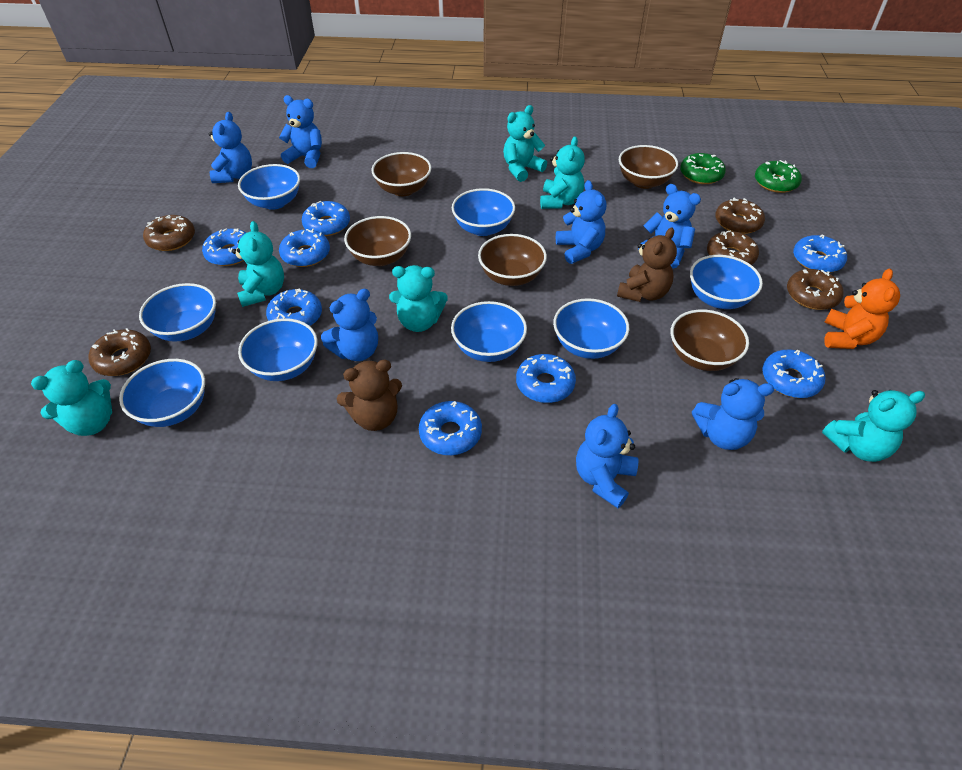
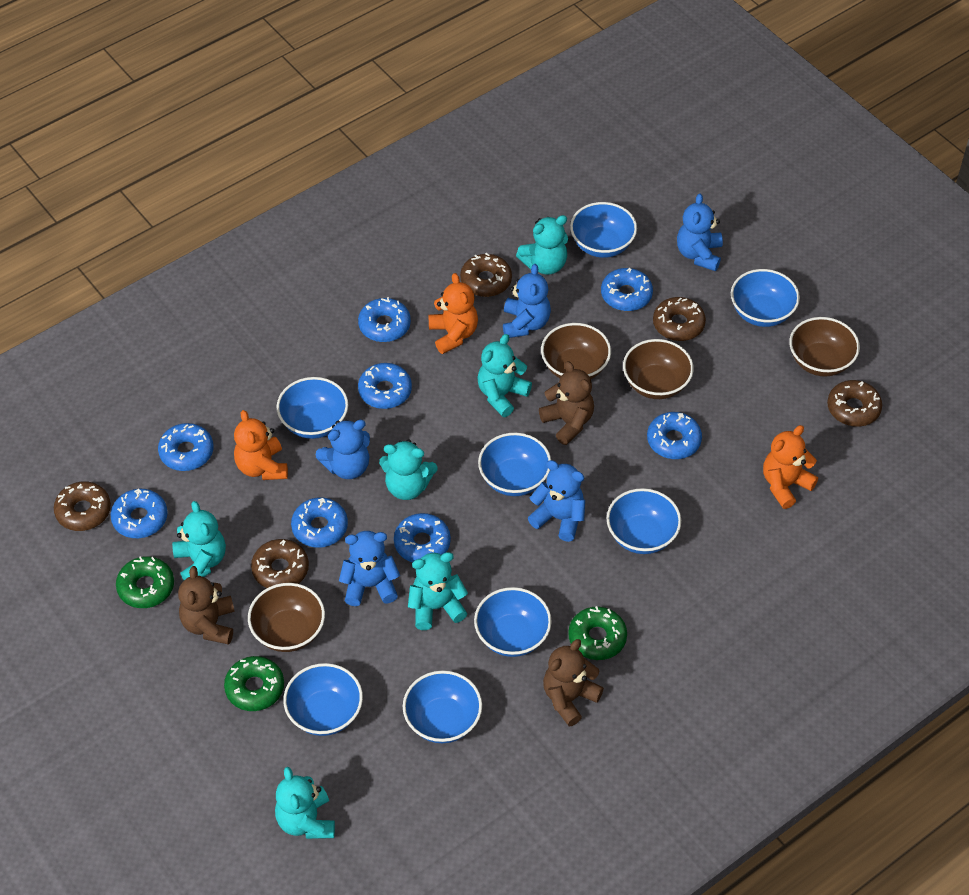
blue teddy bear: 7 -> 5
brown bowl: 5 -> 4
brown teddy bear: 2 -> 3
green donut: 2 -> 3
orange teddy bear: 1 -> 3

